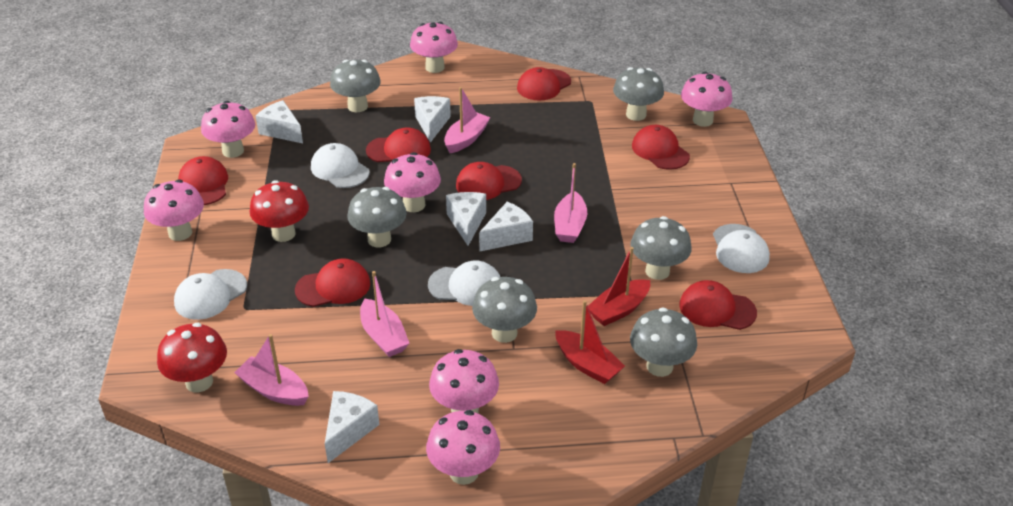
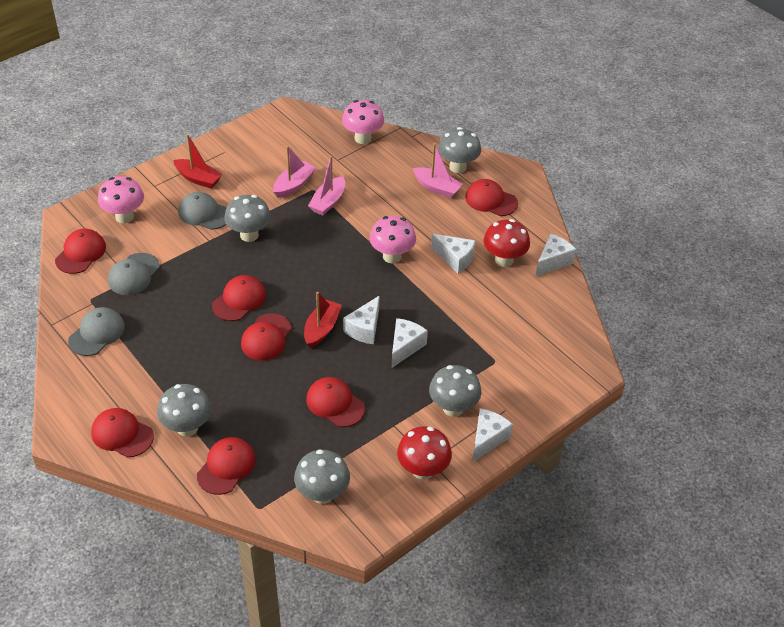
grey cap: 0 -> 3
grey mushroom: 6 -> 5
pink boat: 4 -> 3
pink mushroom: 7 -> 3
white cap: 4 -> 0

